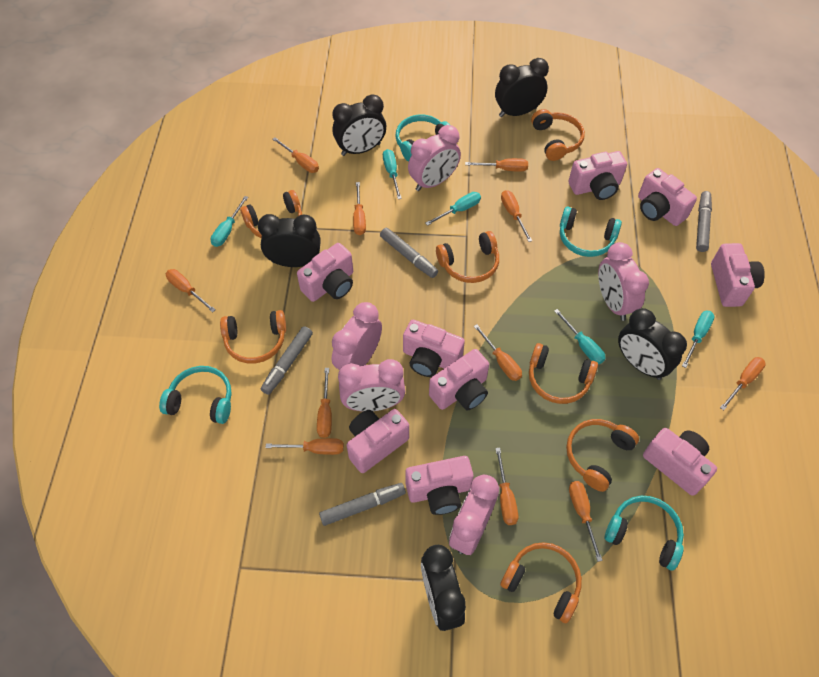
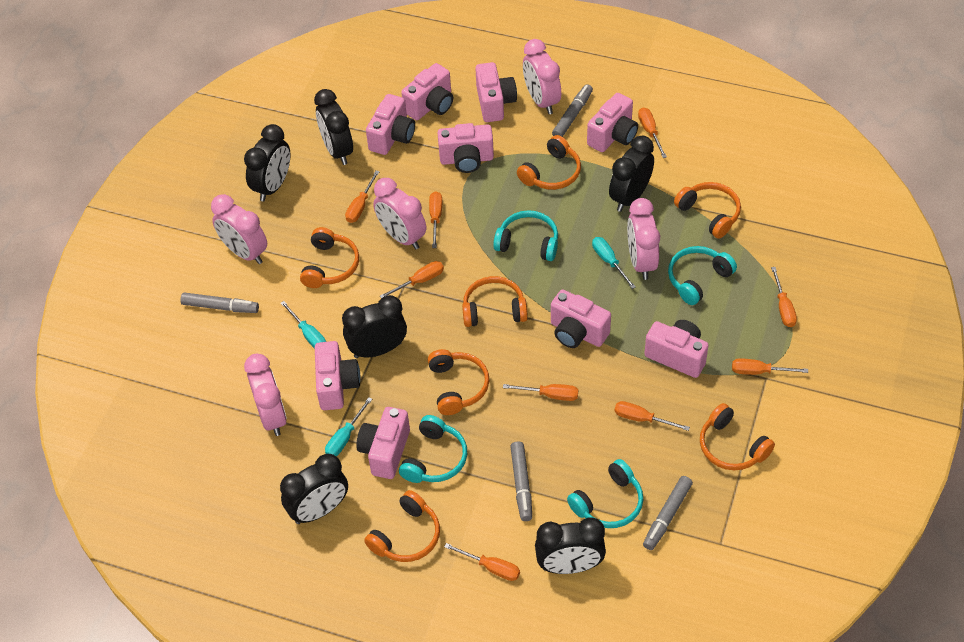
black clock: 5 -> 6
orange screwdriver: 11 -> 9
turquoise screwdriver: 5 -> 3

